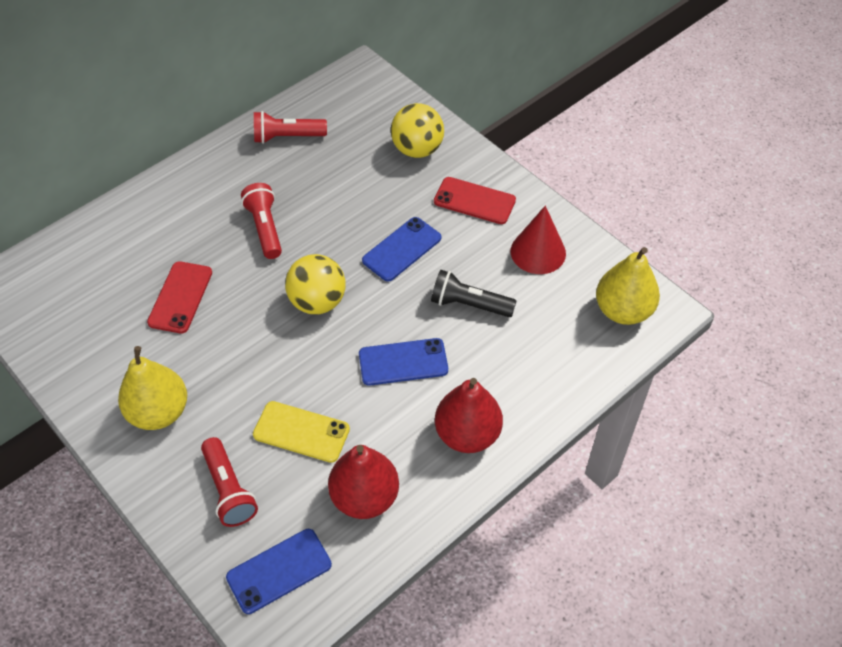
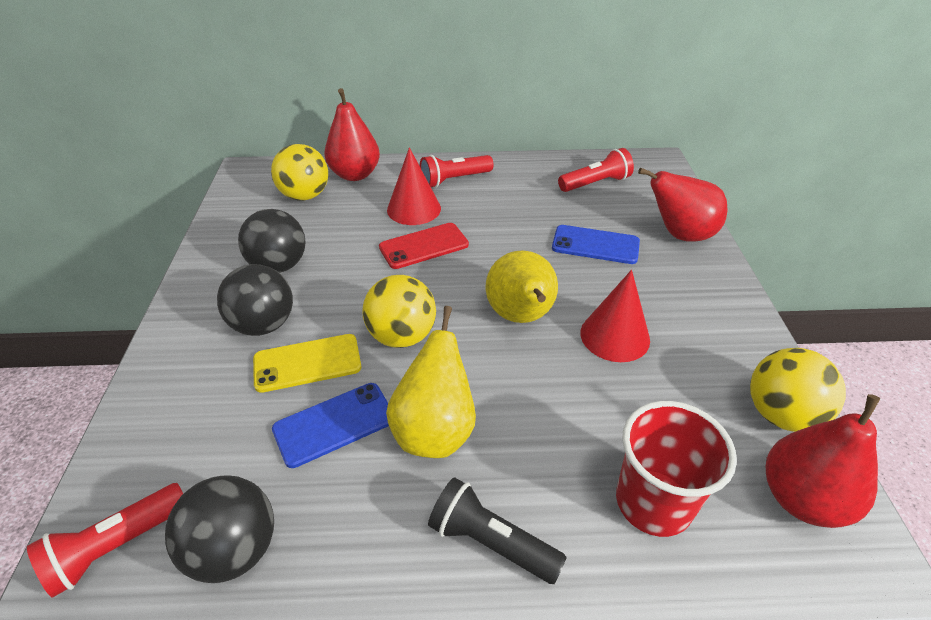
black ball: 0 -> 3
blue phone: 3 -> 2
red cone: 1 -> 2
red cup: 0 -> 1
red pear: 2 -> 3
red phone: 2 -> 1
yellow ball: 2 -> 3

